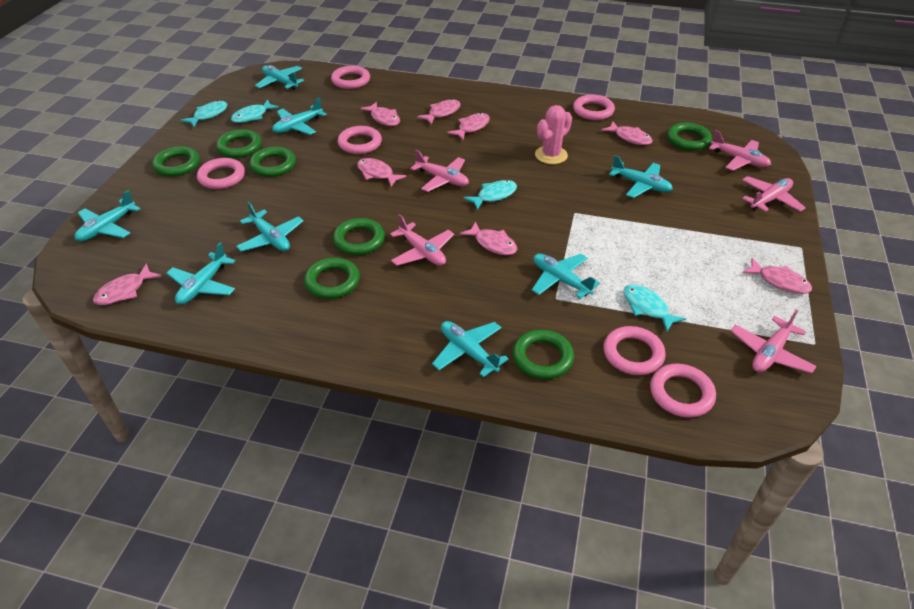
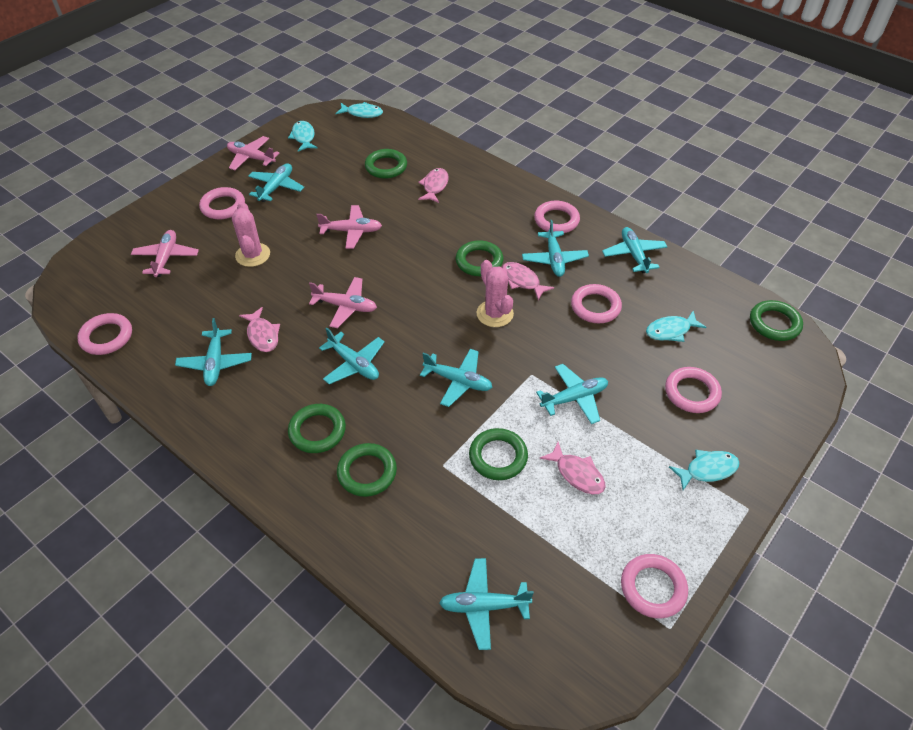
green ring: 7 -> 6
pink cactus: 1 -> 2
pink fish: 8 -> 4
pink plane: 5 -> 4

